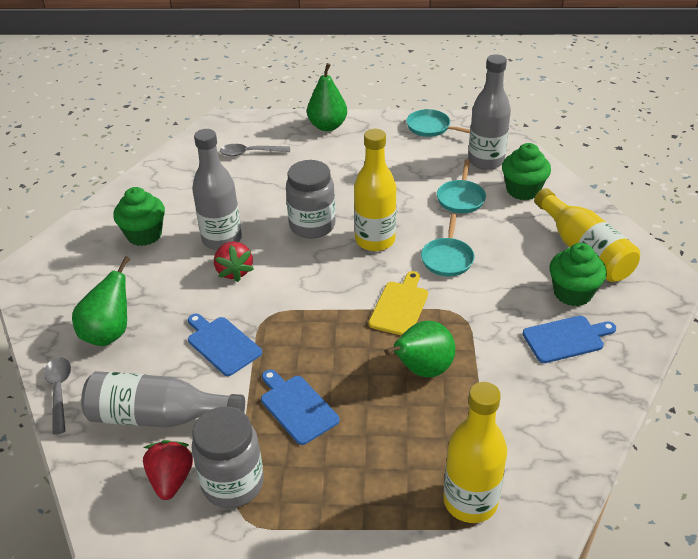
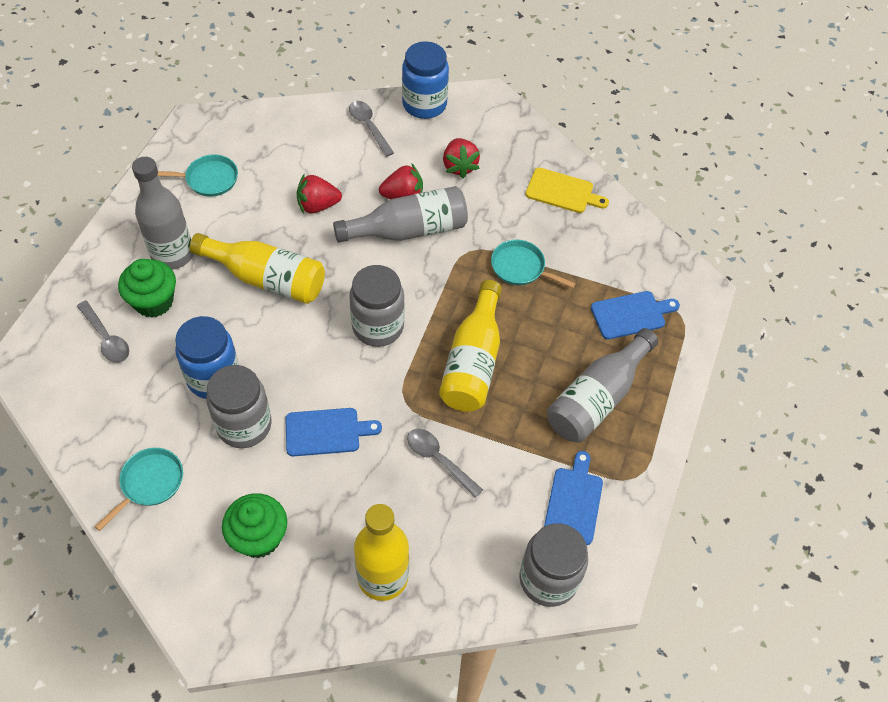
blue jar: 0 -> 2
green cupcake: 3 -> 2
green pear: 3 -> 0
grey jar: 2 -> 3
grey spoon: 2 -> 3
red strawberry: 2 -> 3

